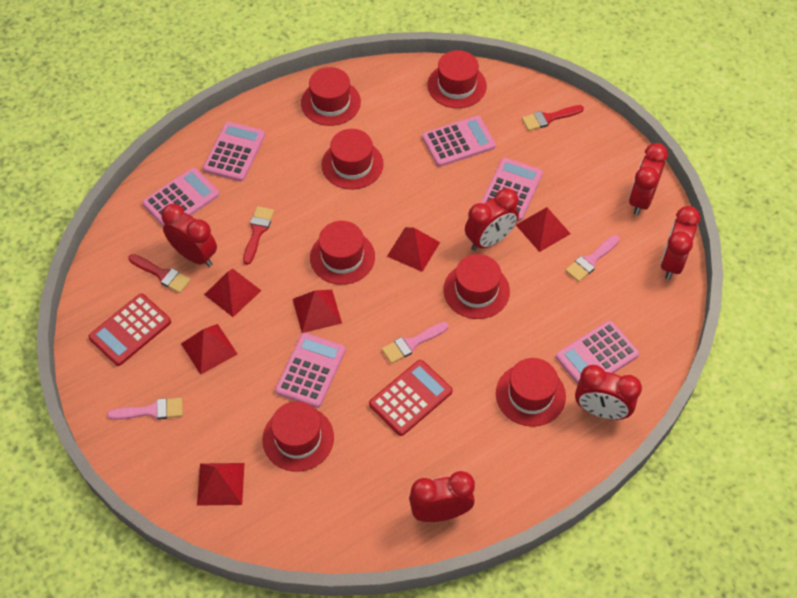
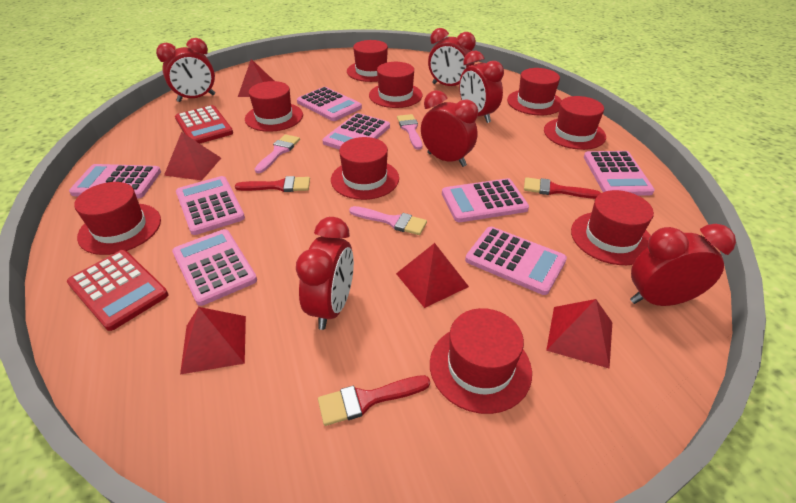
pink calculator: 6 -> 8
red hat: 7 -> 9
red pyramid: 6 -> 5

